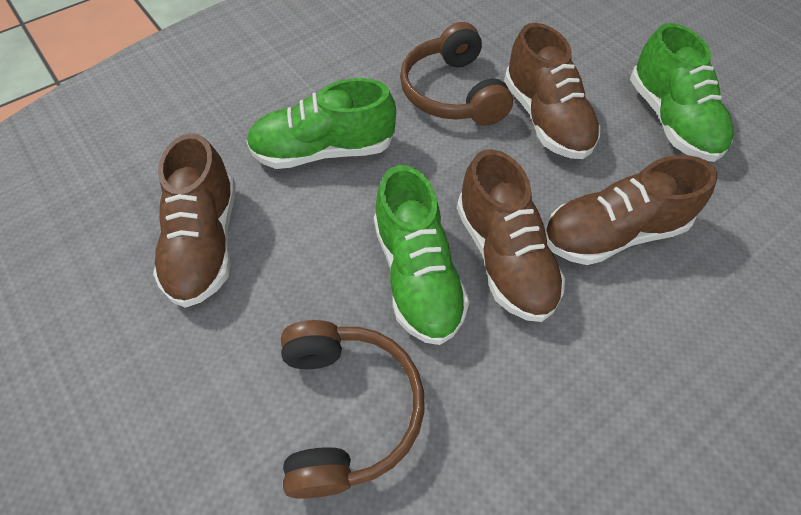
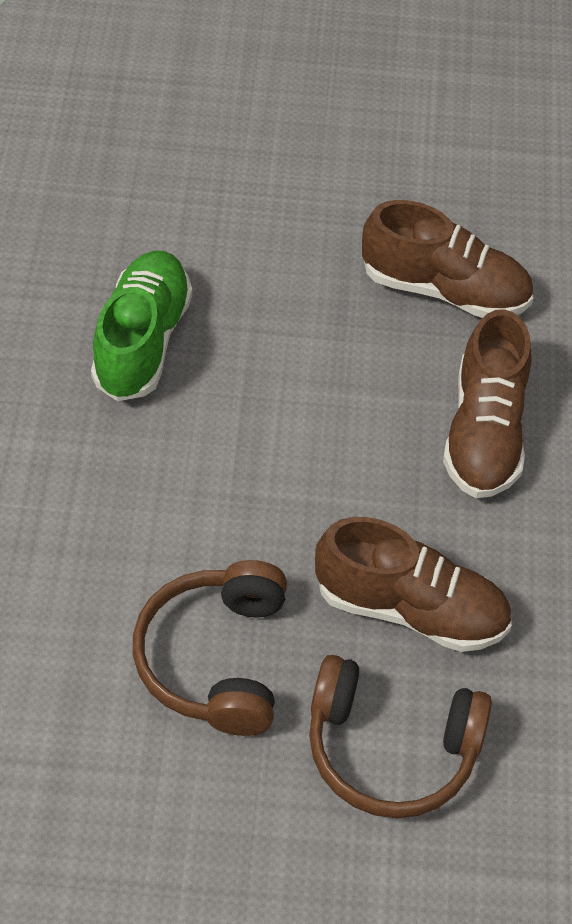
brown shoe: 4 -> 3
green shoe: 3 -> 1

